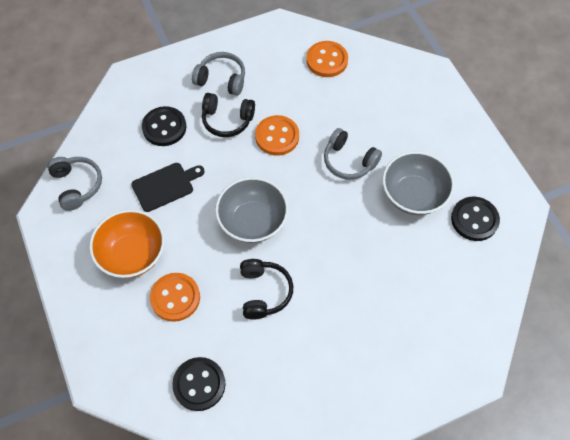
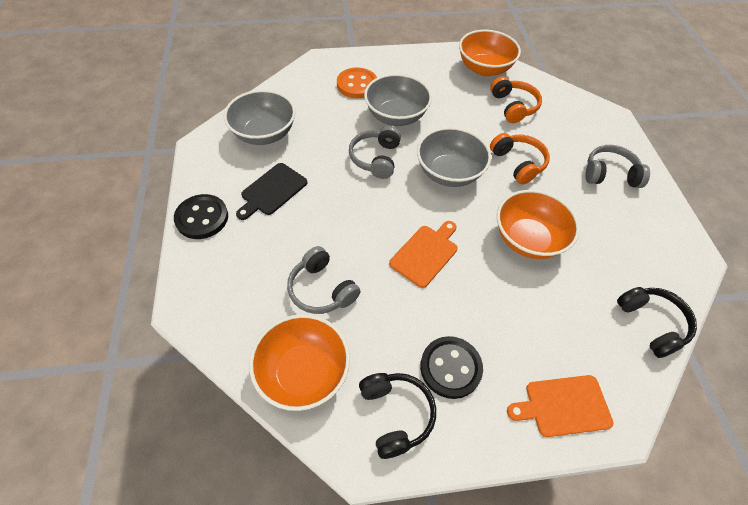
black button: 3 -> 2
grey bowl: 2 -> 3
orange bowl: 1 -> 3
orange button: 3 -> 1
orange cutting board: 0 -> 2
orange headphones: 0 -> 2

